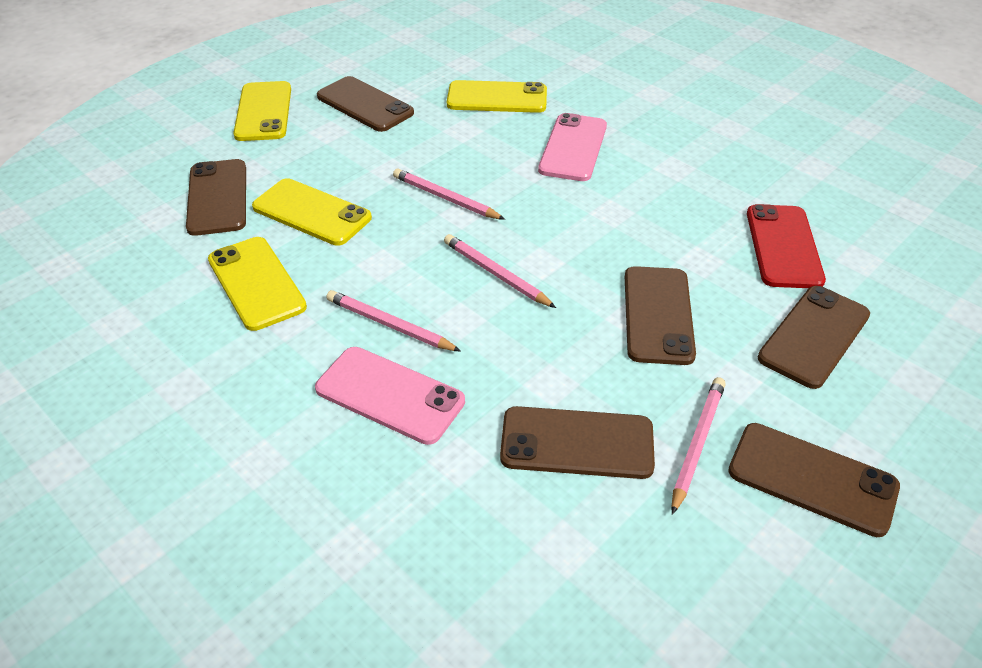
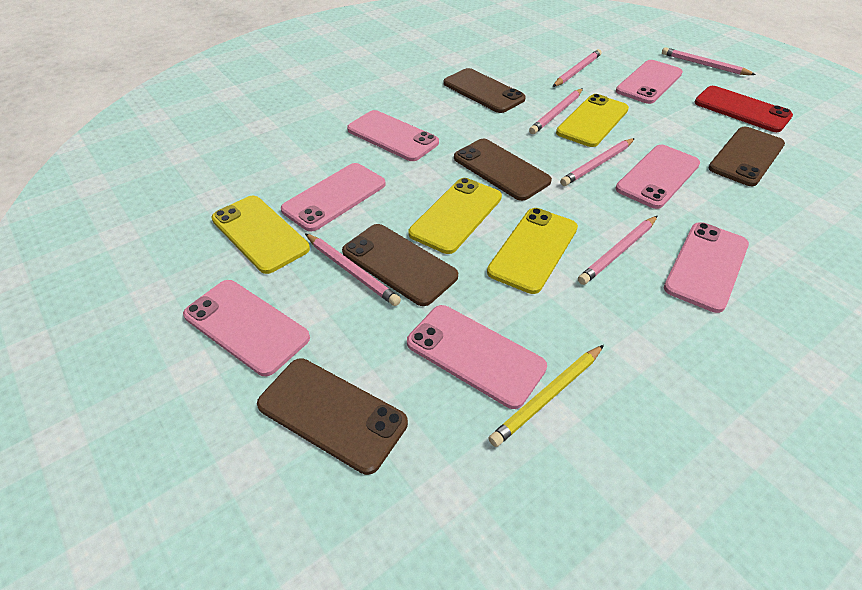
brown phone: 6 -> 5
pink pencil: 4 -> 6
pink phone: 2 -> 7
yellow pencil: 0 -> 1

